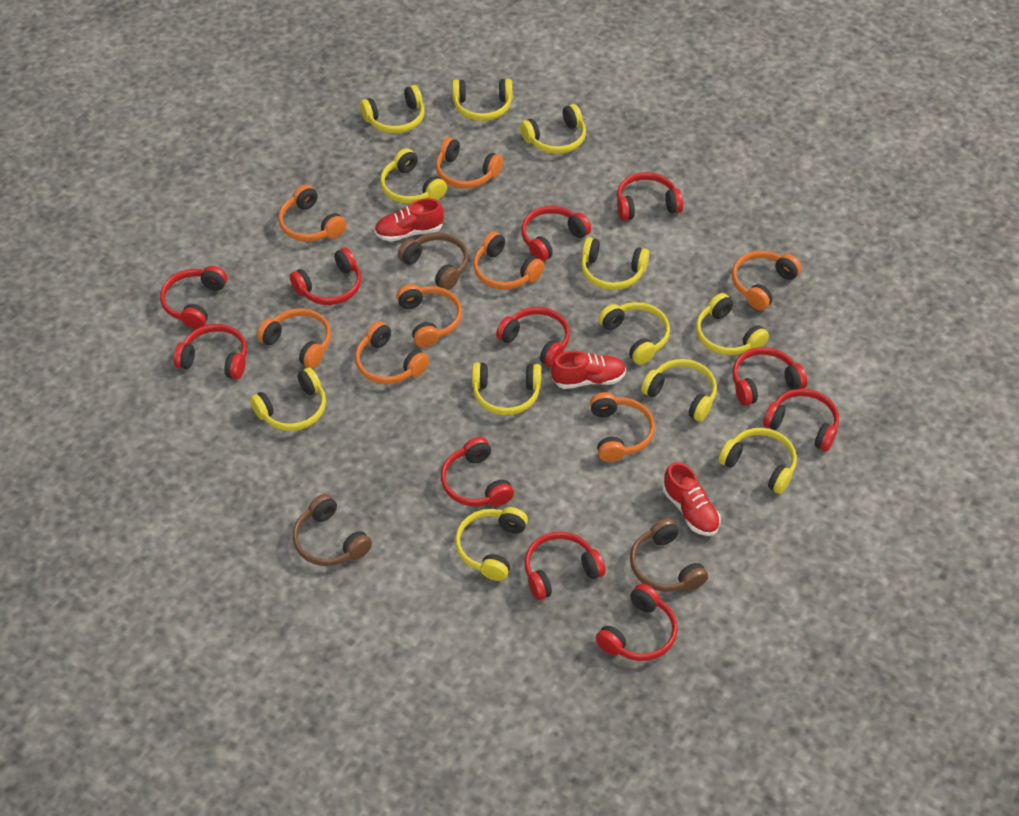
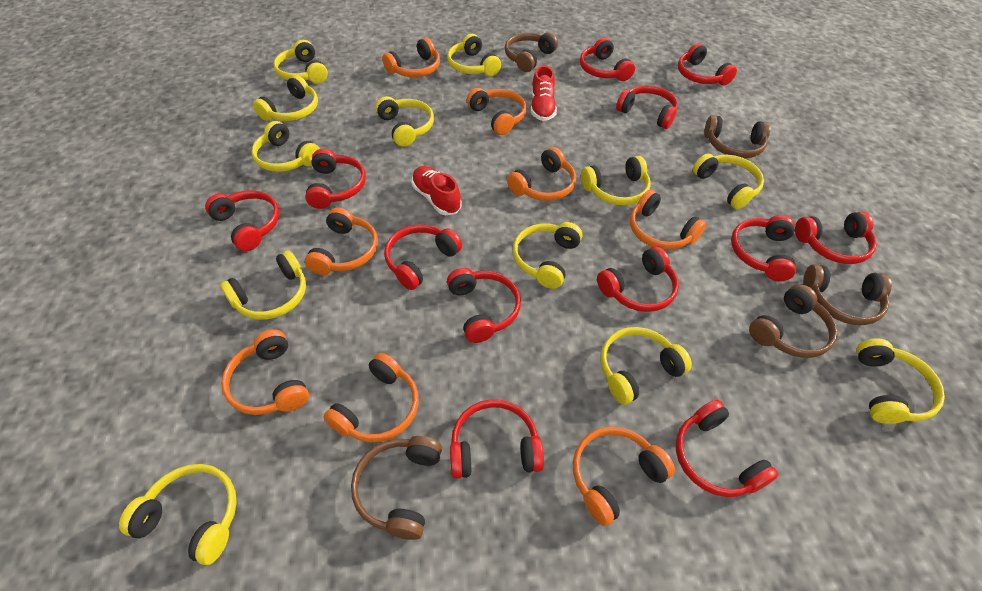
brown headphones: 3 -> 5
red headphones: 11 -> 12
red shoe: 3 -> 2

